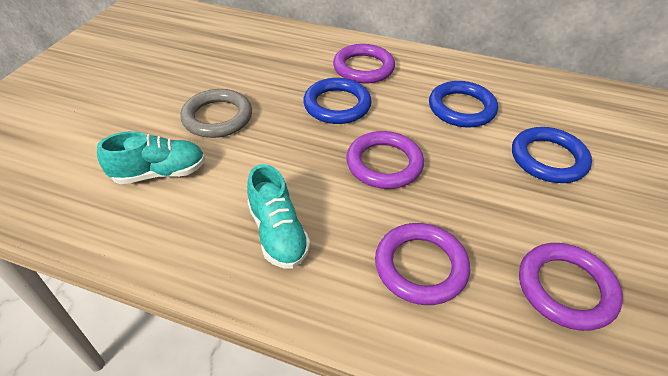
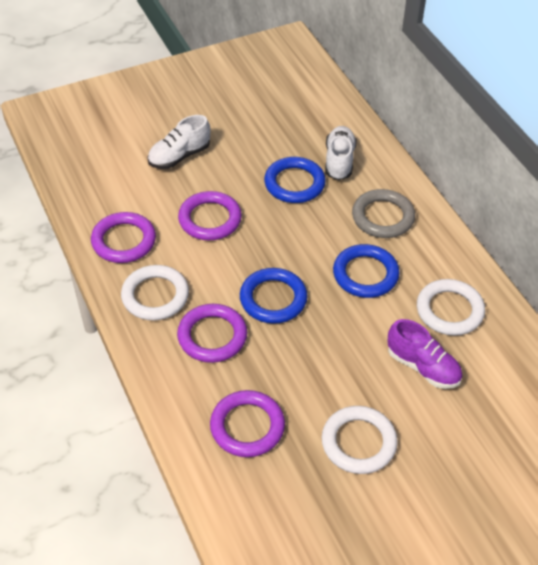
purple shoe: 0 -> 1
turquoise shoe: 2 -> 0
white ring: 0 -> 3
white shoe: 0 -> 2

